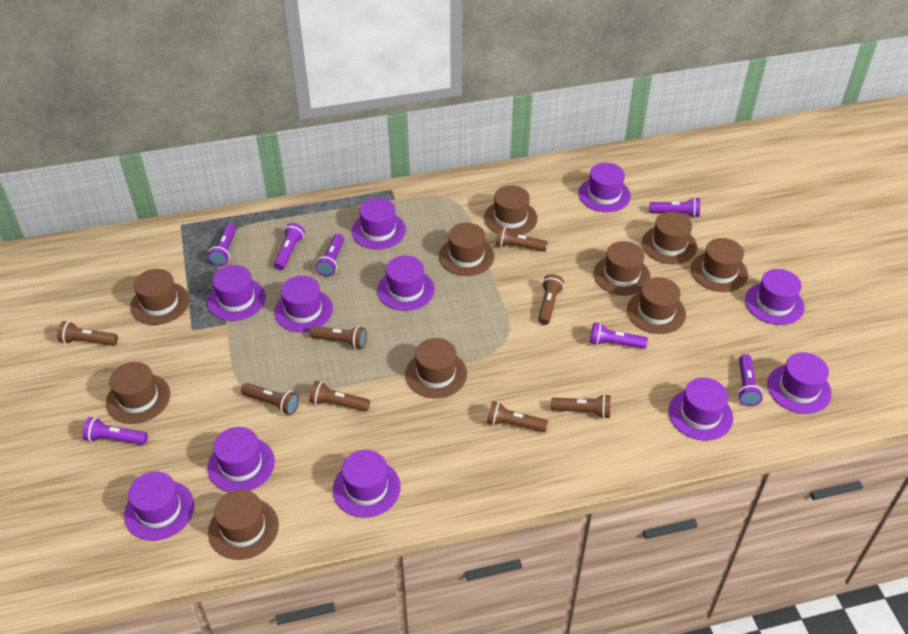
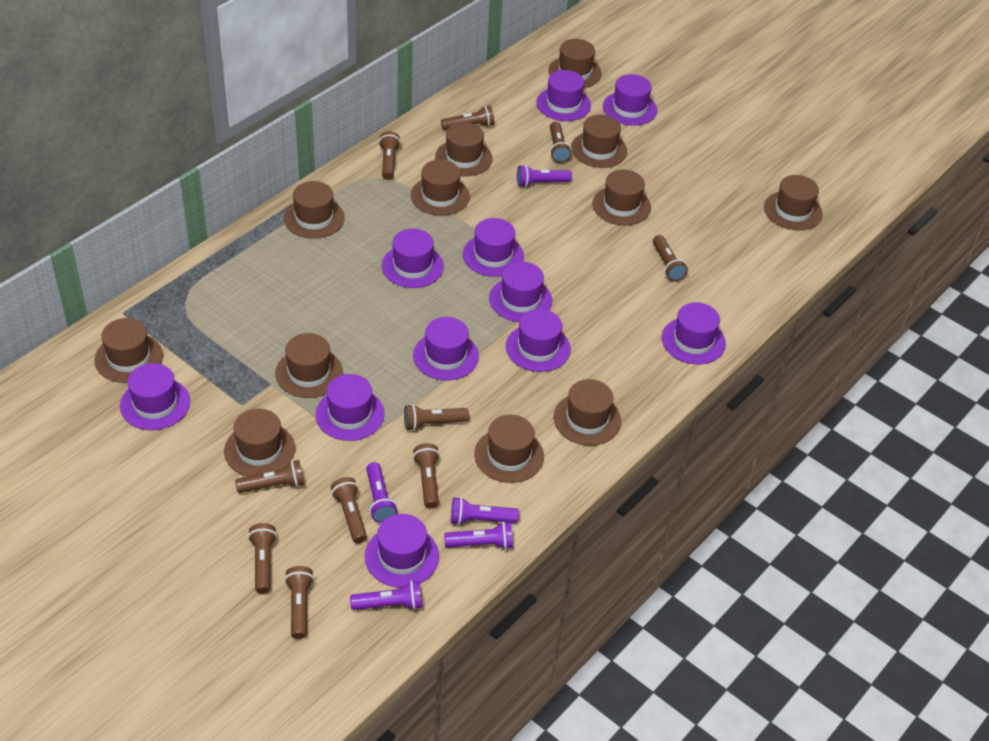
brown flashlight: 8 -> 10
brown hat: 10 -> 12
purple flashlight: 7 -> 5

